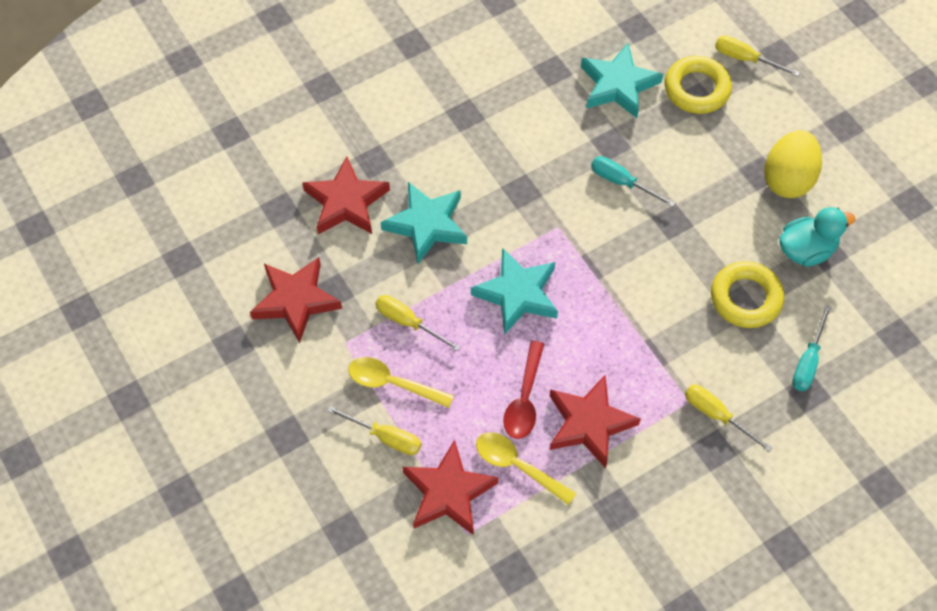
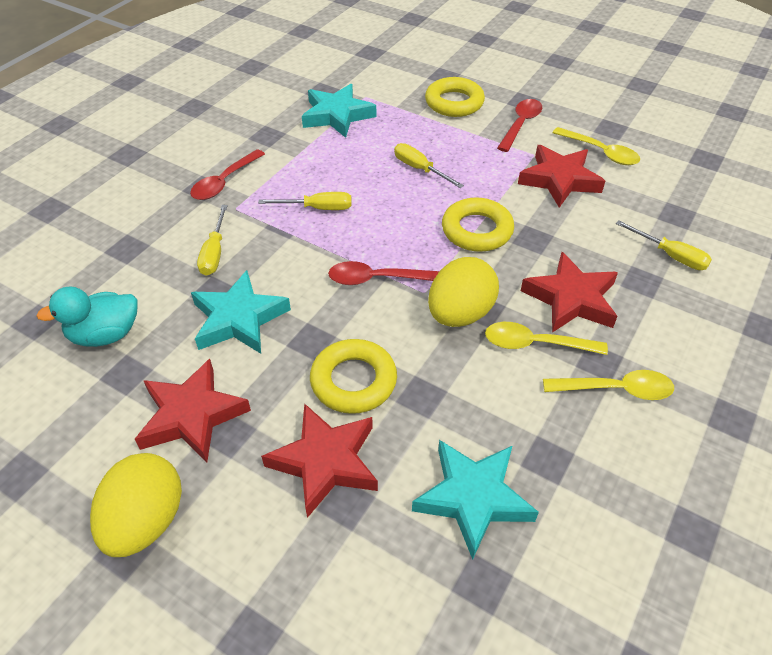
red spoon: 1 -> 3
turquoise screwdriver: 2 -> 0
yellow egg: 1 -> 2
yellow ring: 2 -> 3
yellow spoon: 2 -> 3

